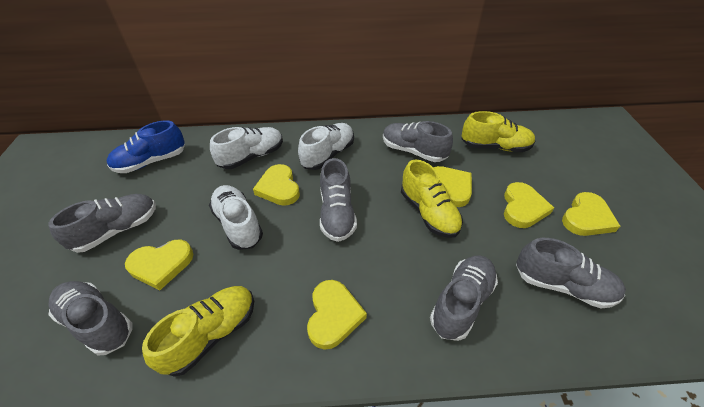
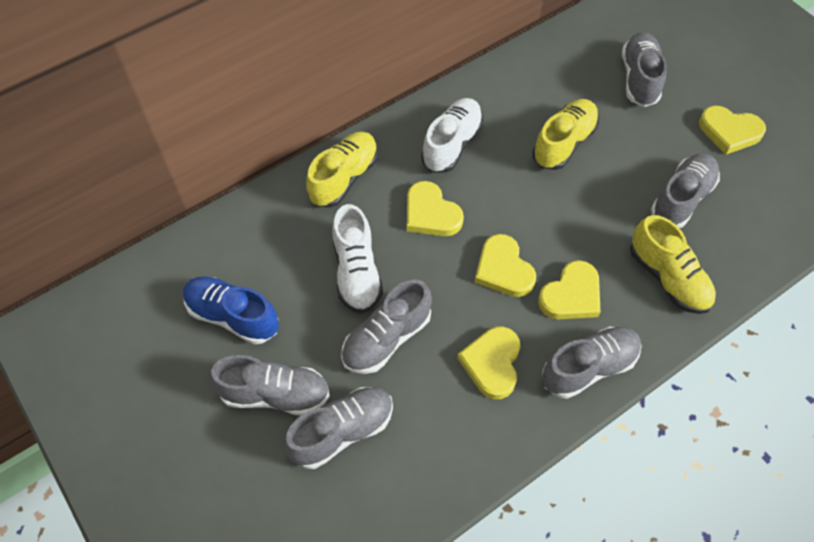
white shoe: 3 -> 2
yellow heart: 6 -> 5

